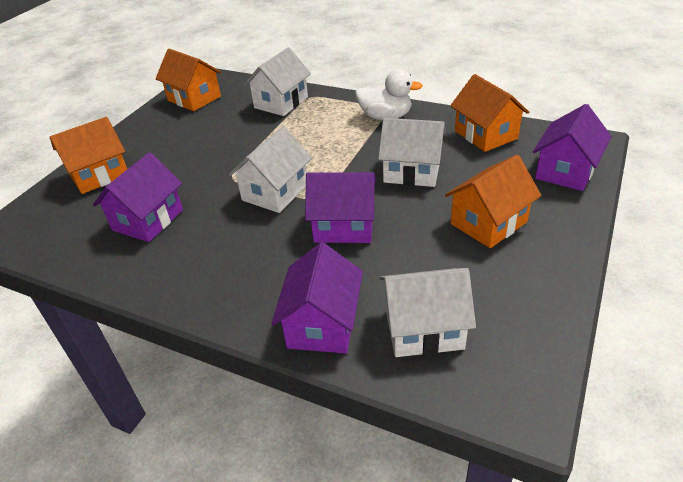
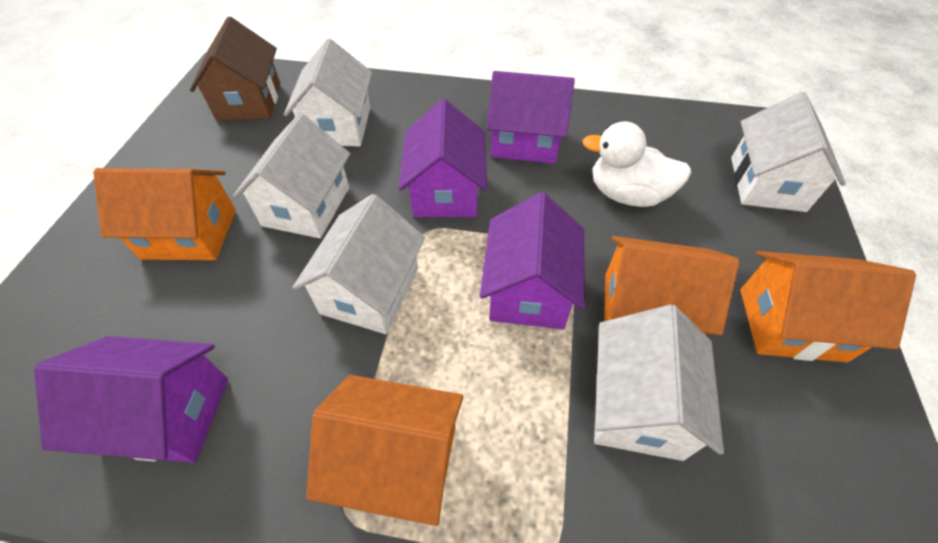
brown house: 0 -> 1
white house: 4 -> 5

